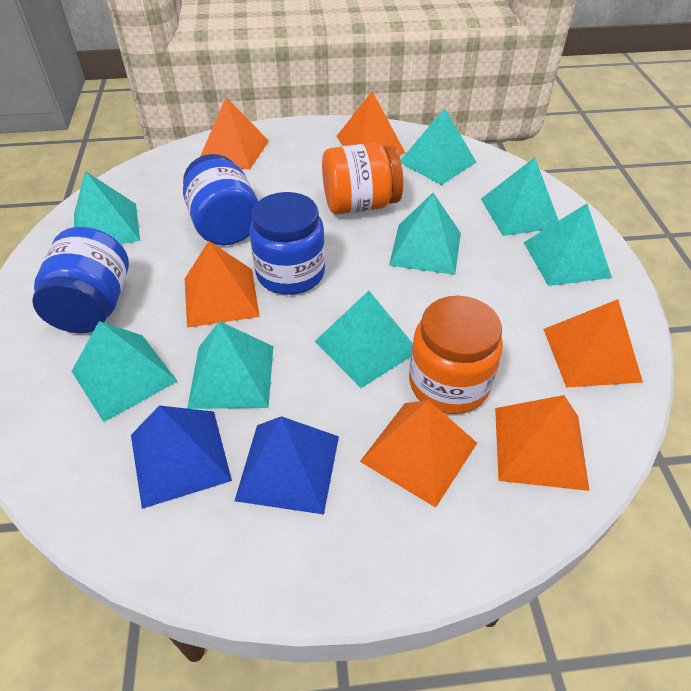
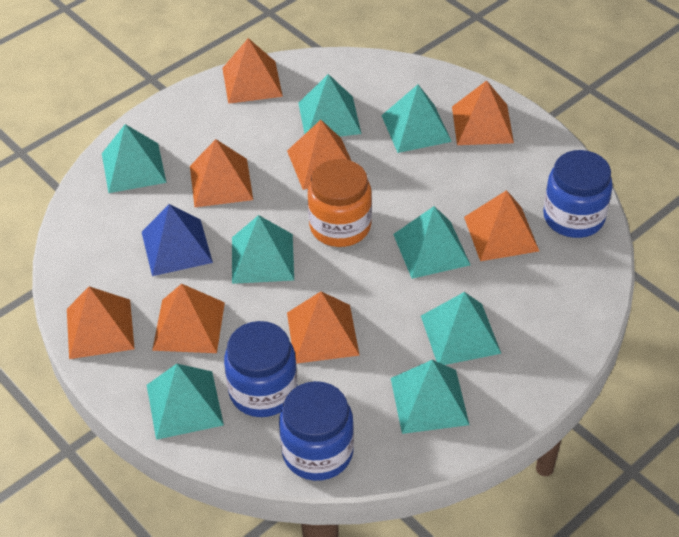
blue pyramid: 2 -> 1
orange jar: 2 -> 1
orange pyramid: 6 -> 8

